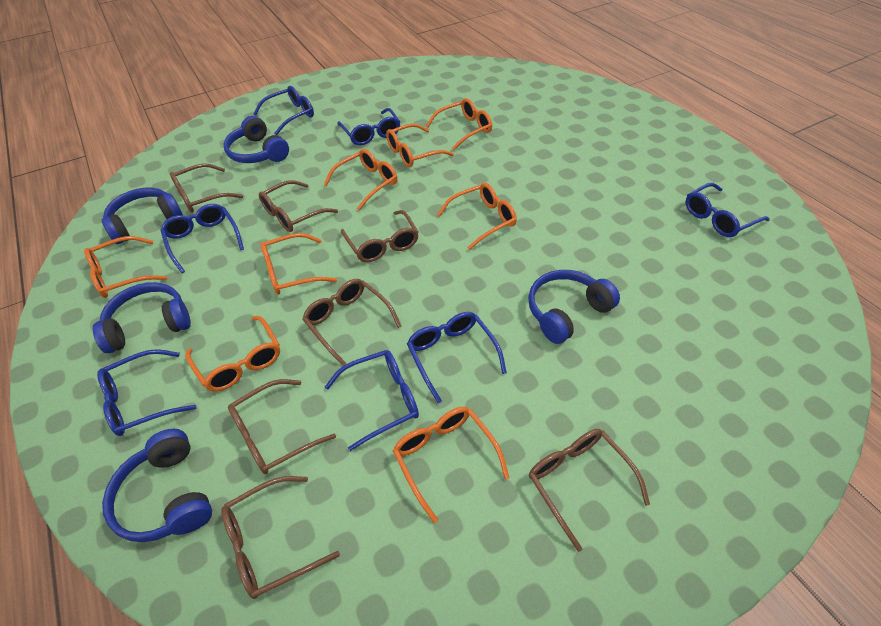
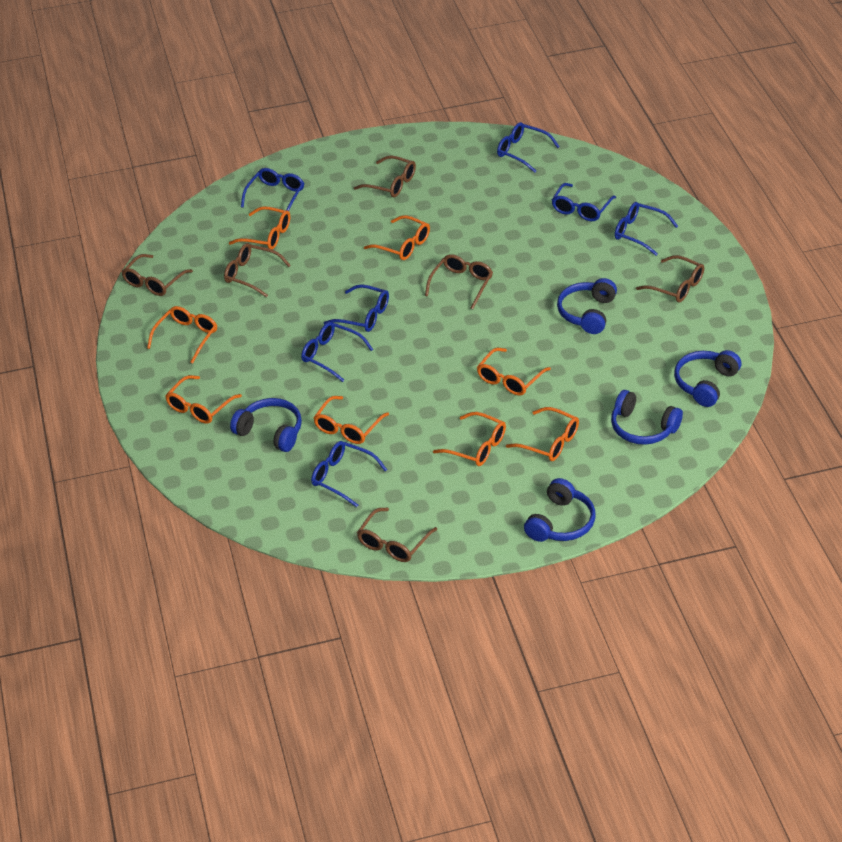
brown glasses: 7 -> 6

